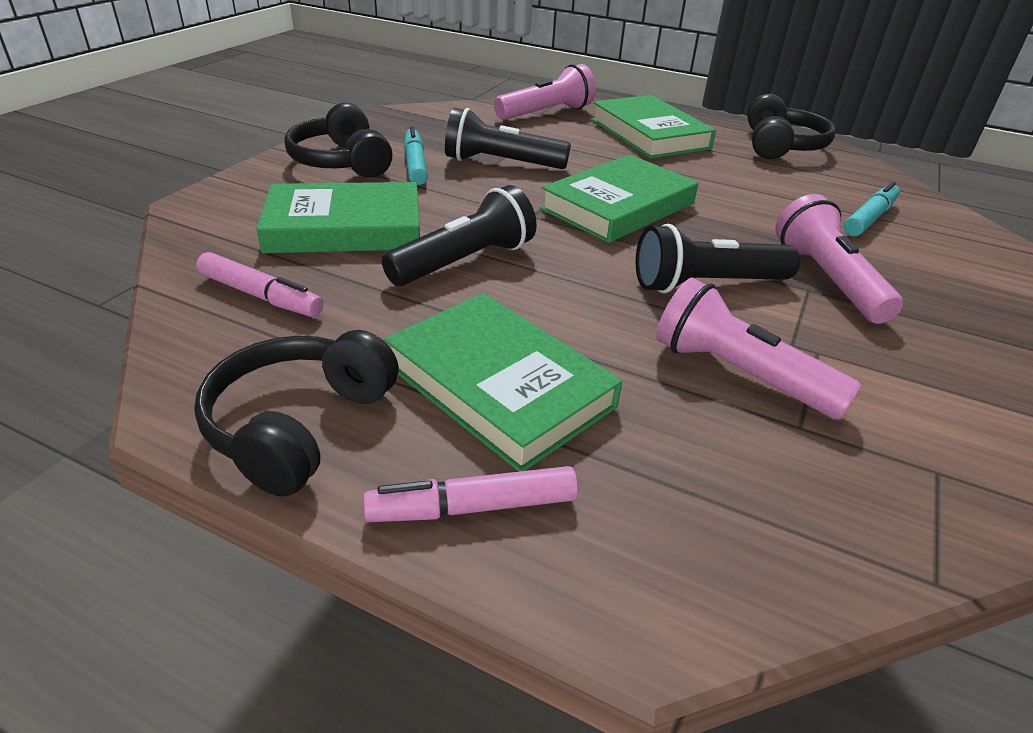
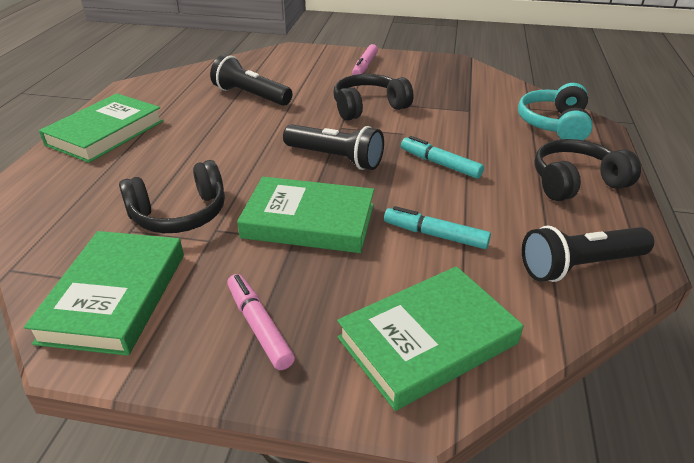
pink flashlight: 3 -> 0
turquoise headphones: 0 -> 1

